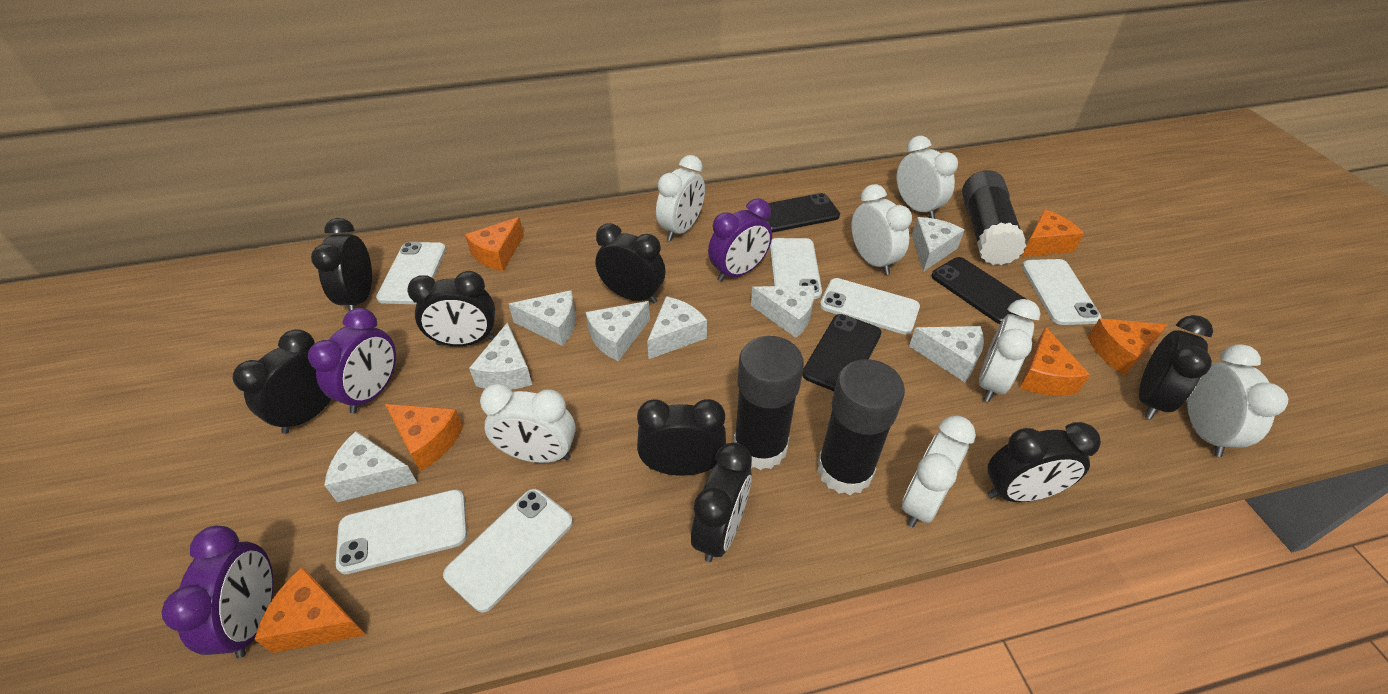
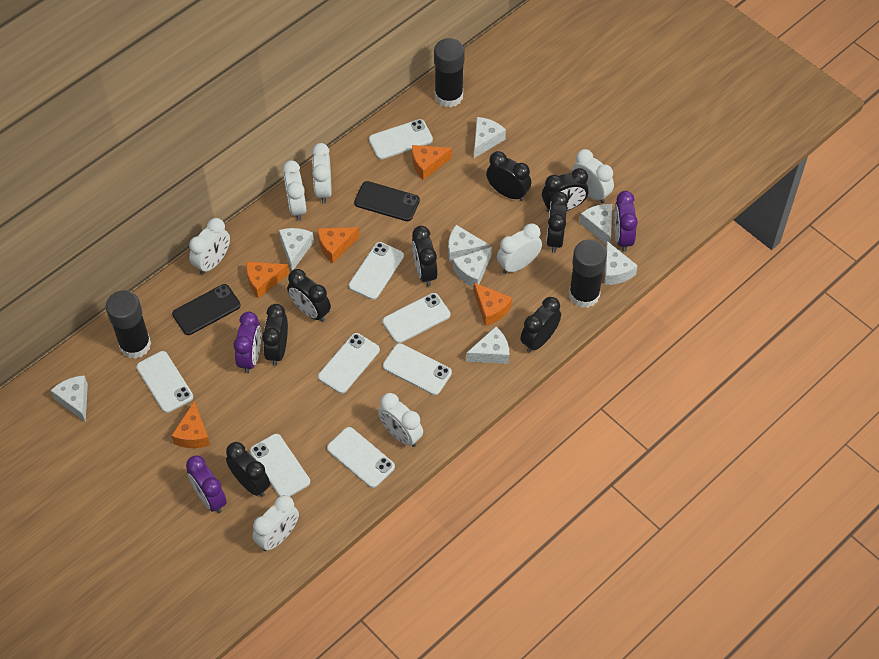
black phone: 3 -> 2
orange cheese: 6 -> 5
white phone: 6 -> 8

